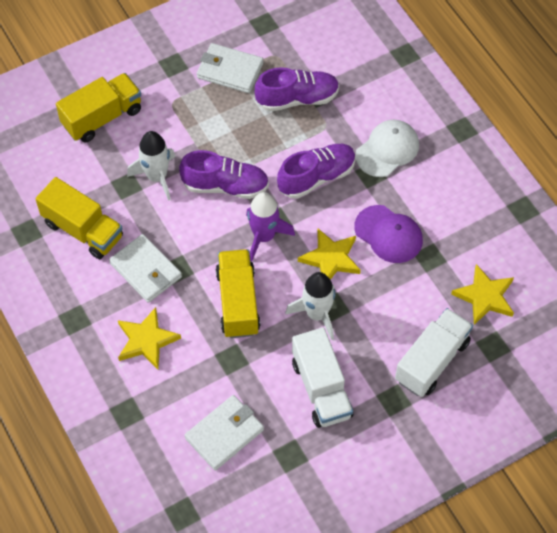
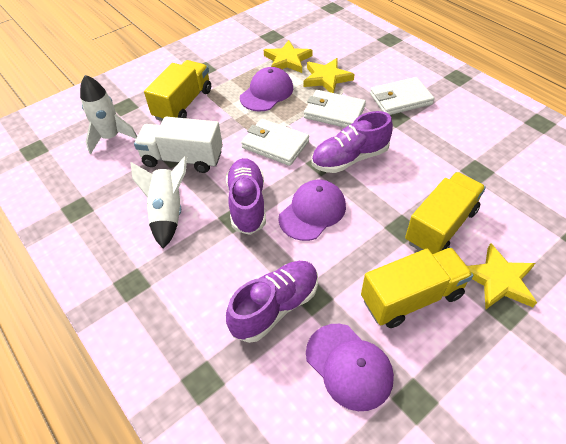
purple cap: 1 -> 3
purple rocket: 1 -> 0
white cap: 1 -> 0
white truck: 2 -> 1

